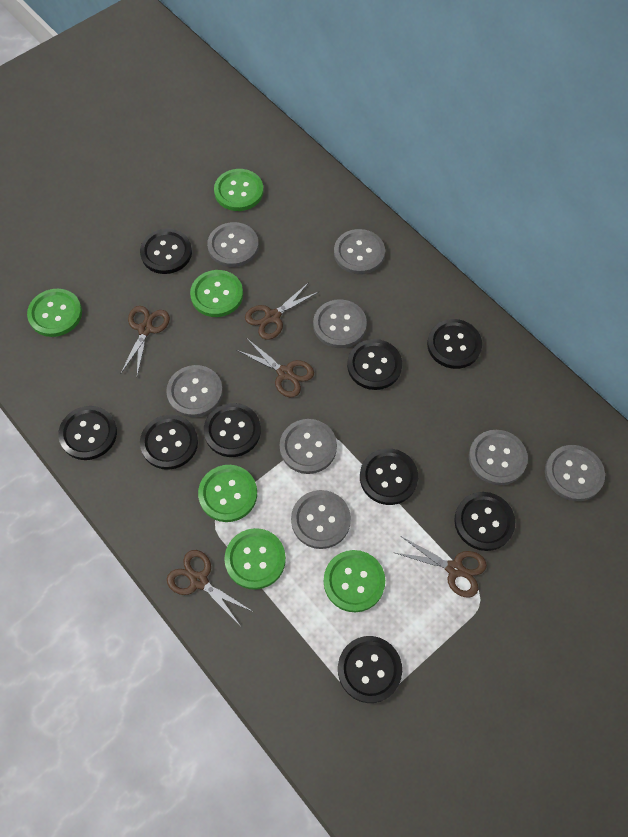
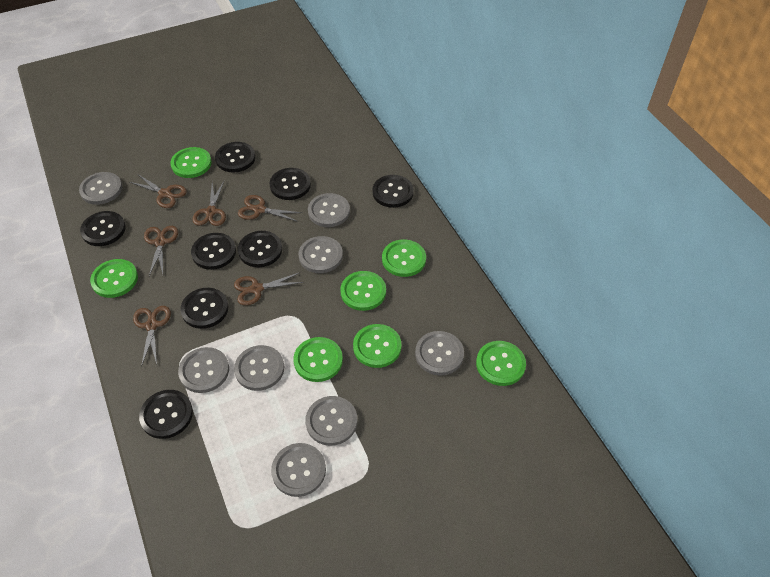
black button: 9 -> 8
brown scissors: 5 -> 6
green button: 6 -> 7

